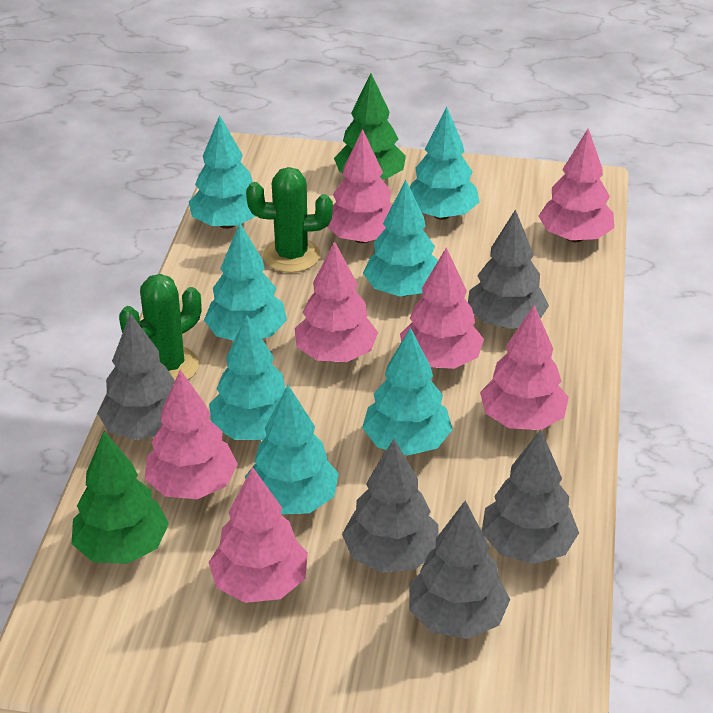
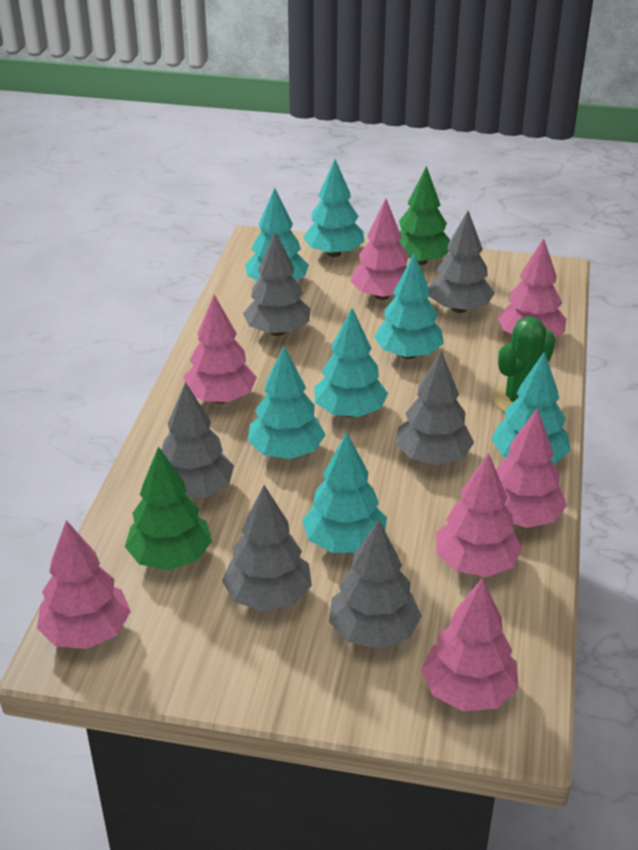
green cactus: 2 -> 1
grey tree: 5 -> 6

